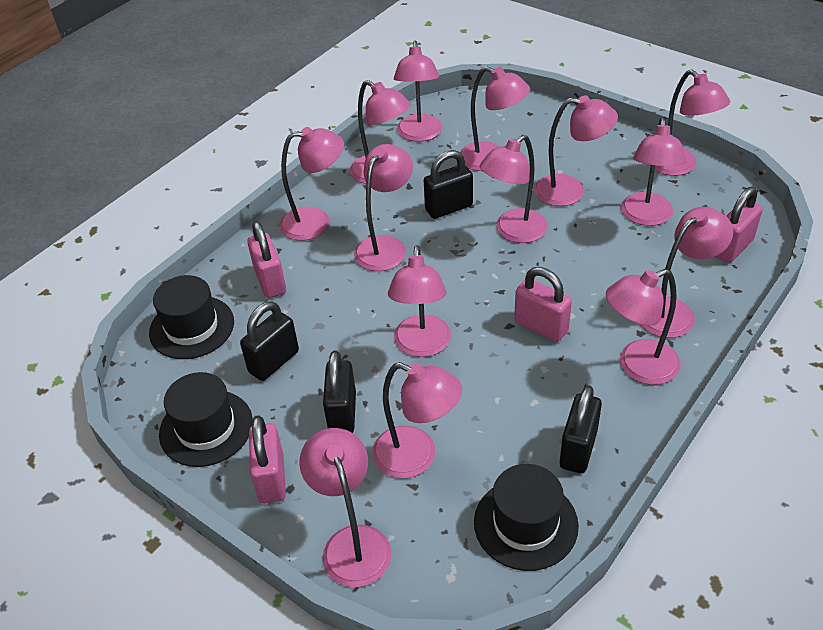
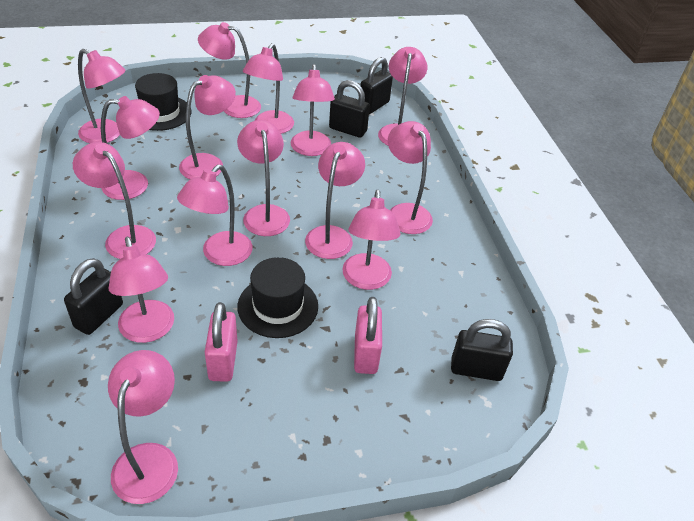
black hat: 3 -> 2
pink lamp: 14 -> 15
pink padlock: 4 -> 2

